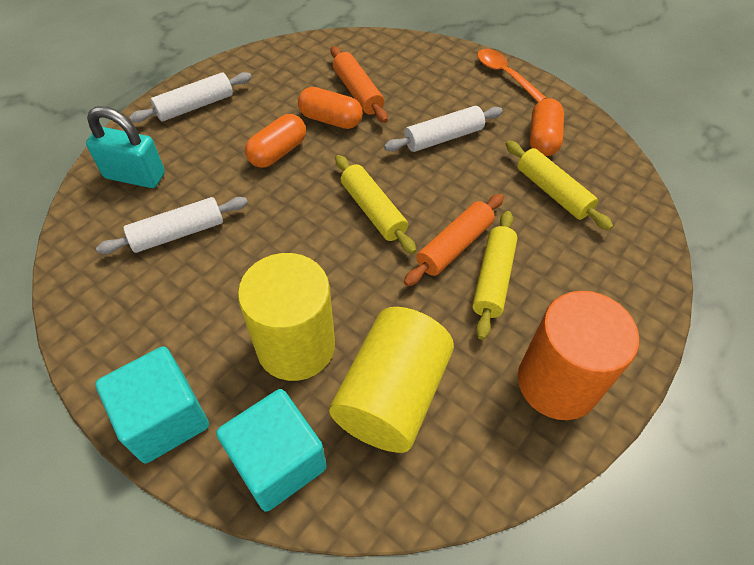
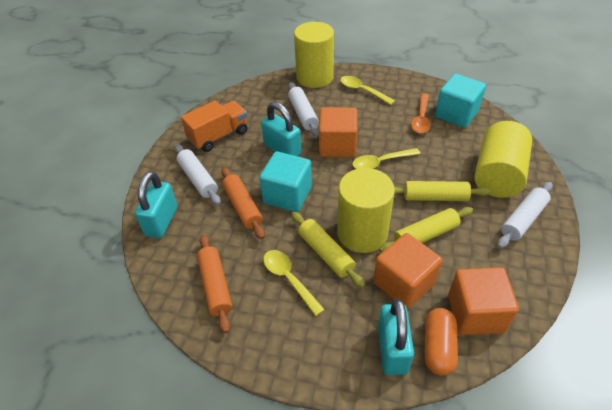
orange capsule: 3 -> 1
orange cube: 0 -> 3
orange cylinder: 1 -> 0
orange truck: 0 -> 1
turquoise padlock: 1 -> 3
yellow cylinder: 2 -> 3
yellow spoon: 0 -> 3

